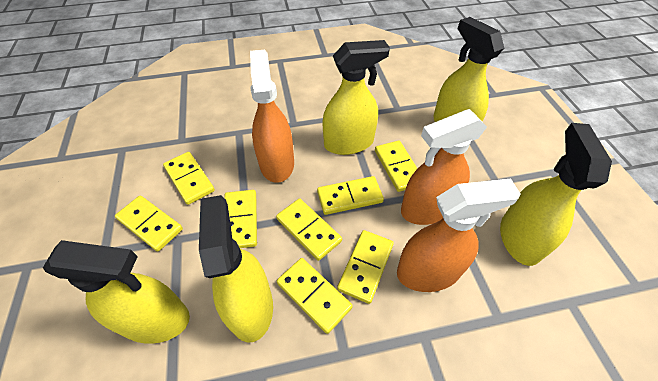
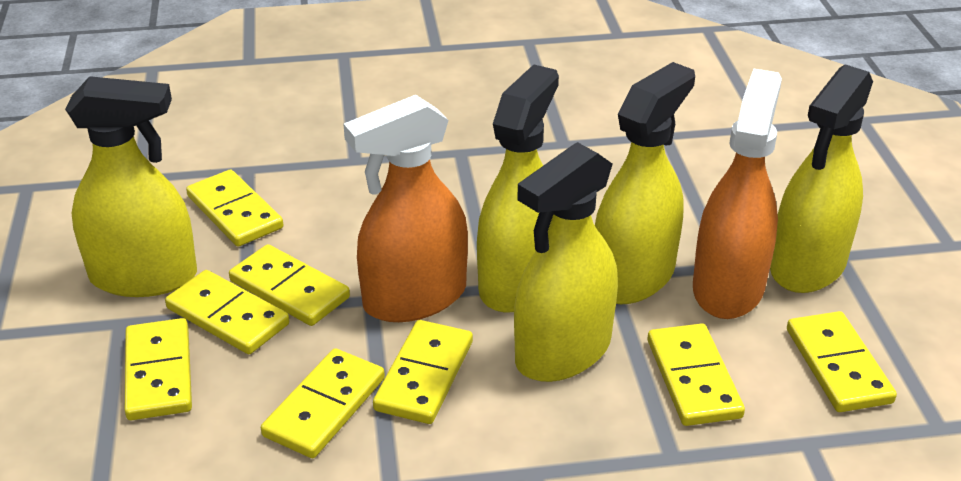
orange spray bottle: 3 -> 2

